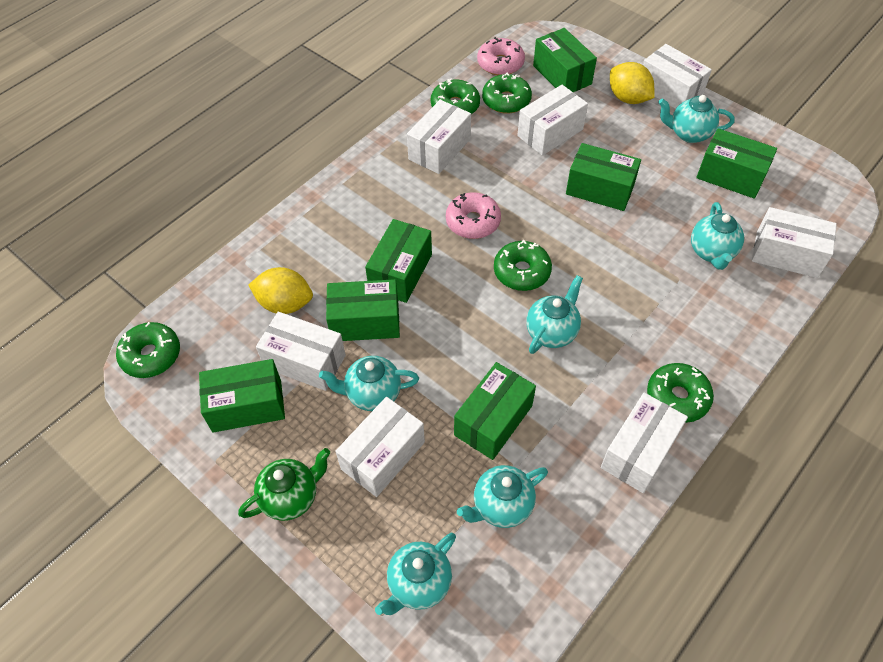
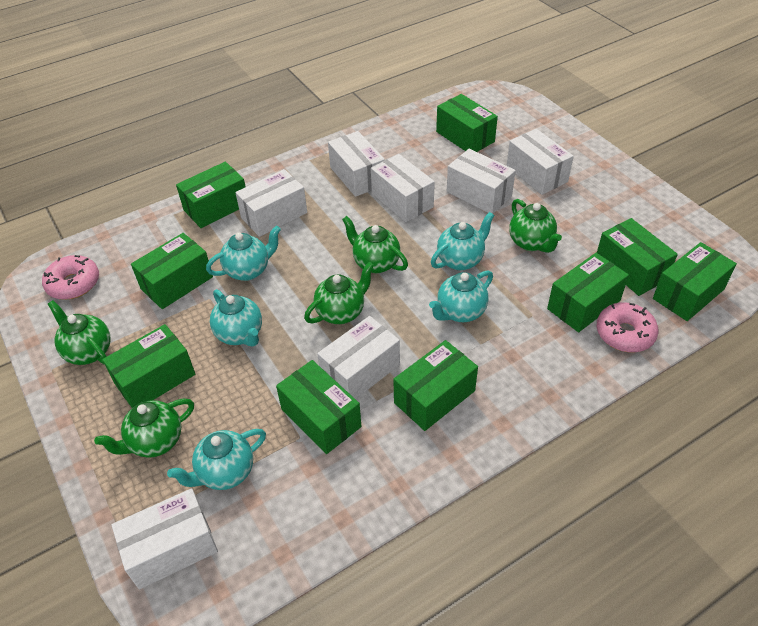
green box: 7 -> 9
green donut: 5 -> 0
green teapot: 1 -> 5
turquoise teapot: 6 -> 5
yellow lemon: 2 -> 0

